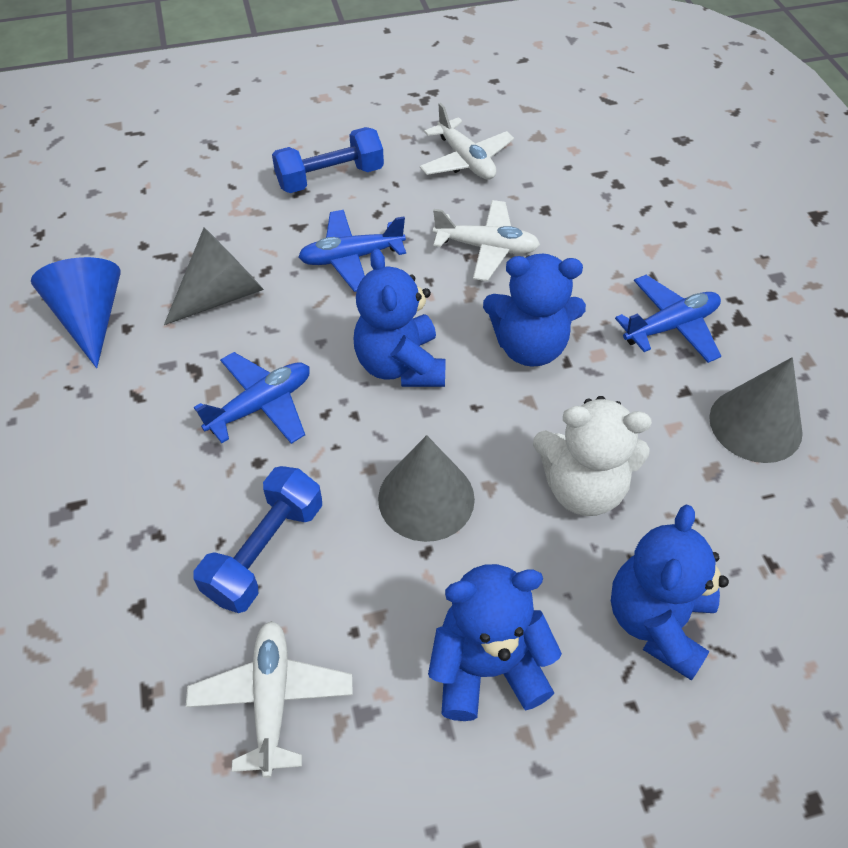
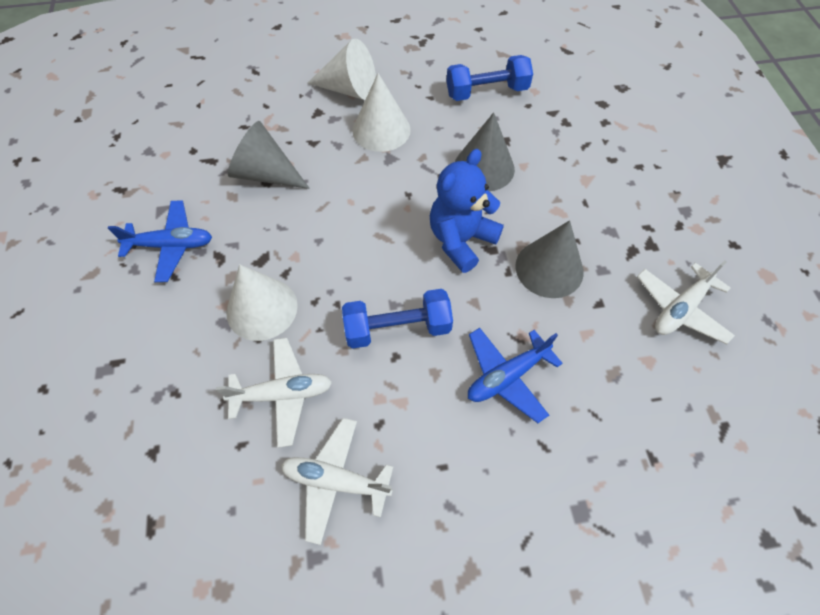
blue cone: 1 -> 0
blue plane: 3 -> 2
blue teddy bear: 4 -> 1
white cone: 0 -> 3
white teddy bear: 1 -> 0

